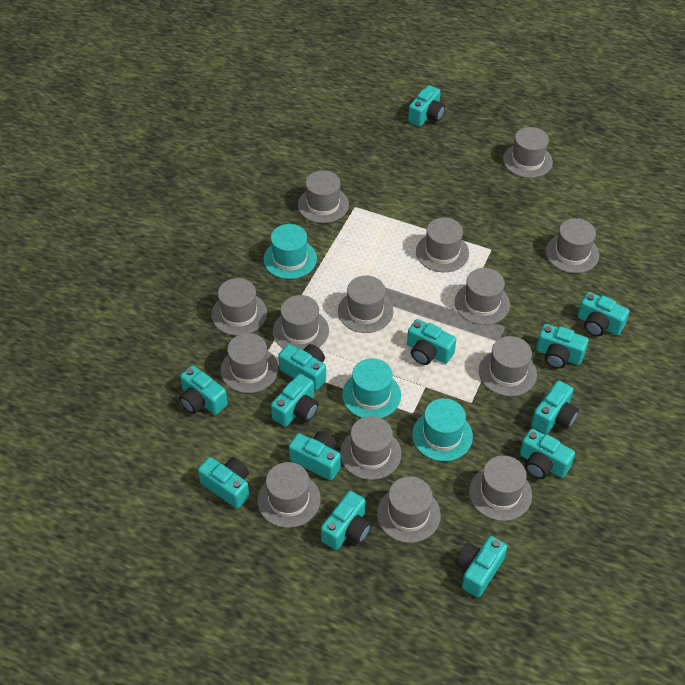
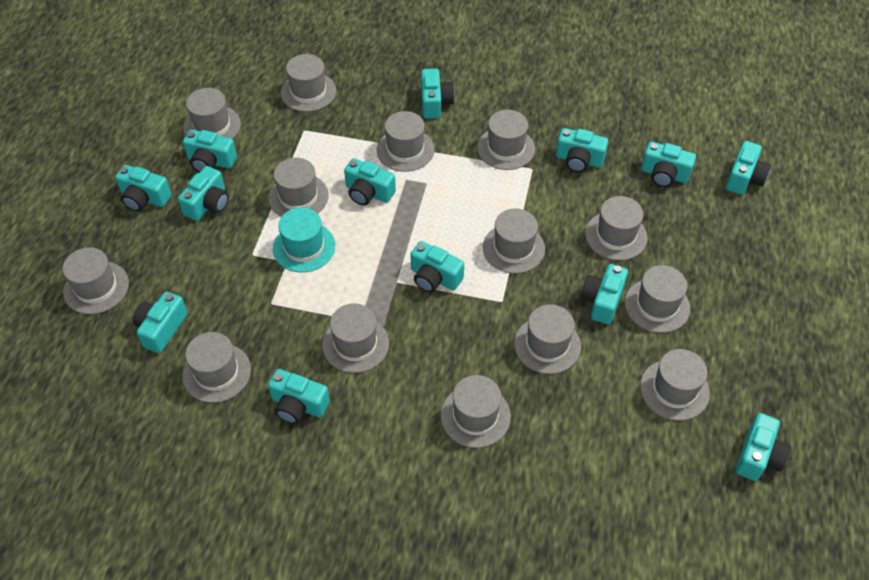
turquoise hat: 3 -> 1

